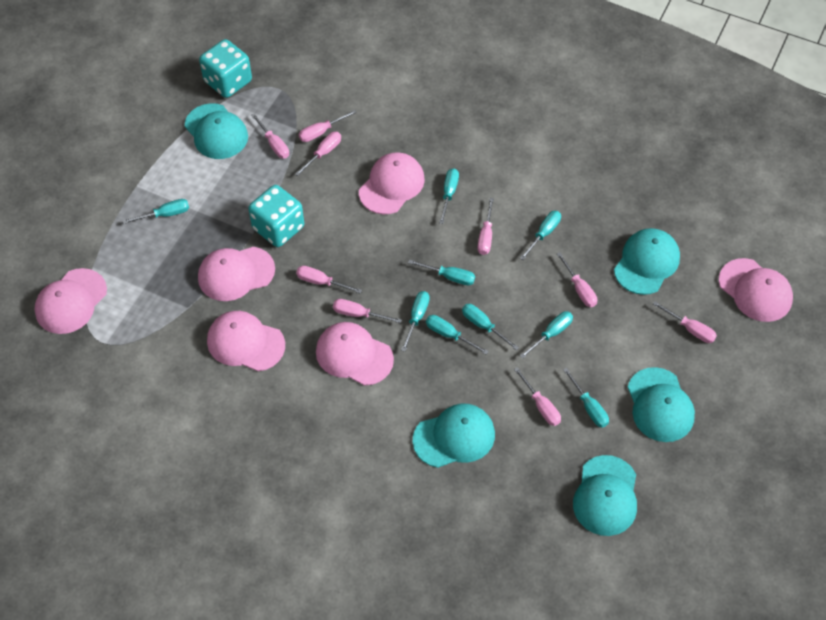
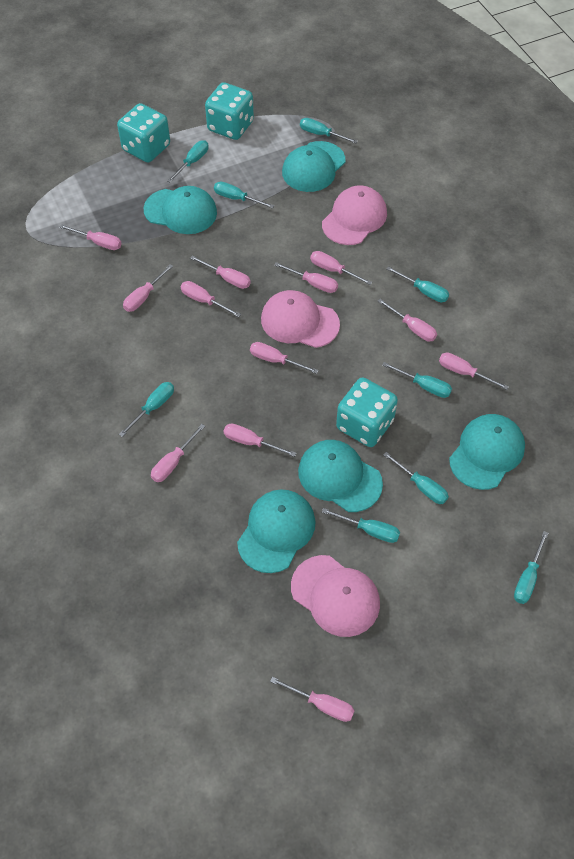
pink cap: 6 -> 3
pink screwdriver: 9 -> 12
turquoise dice: 2 -> 3

